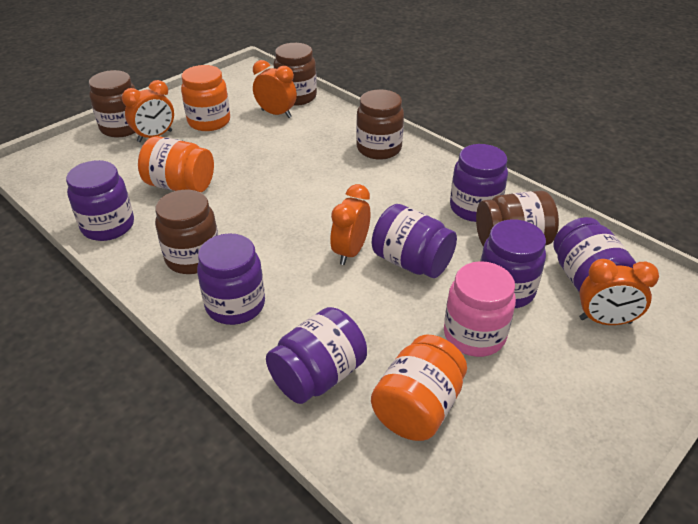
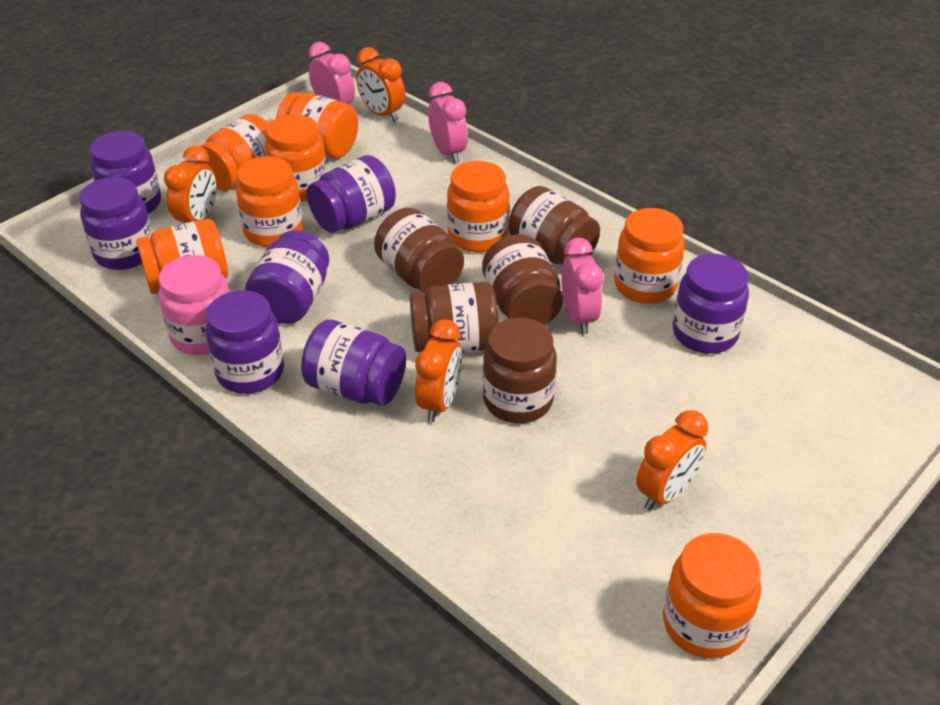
orange jar: 3 -> 8
pink clock: 0 -> 3

